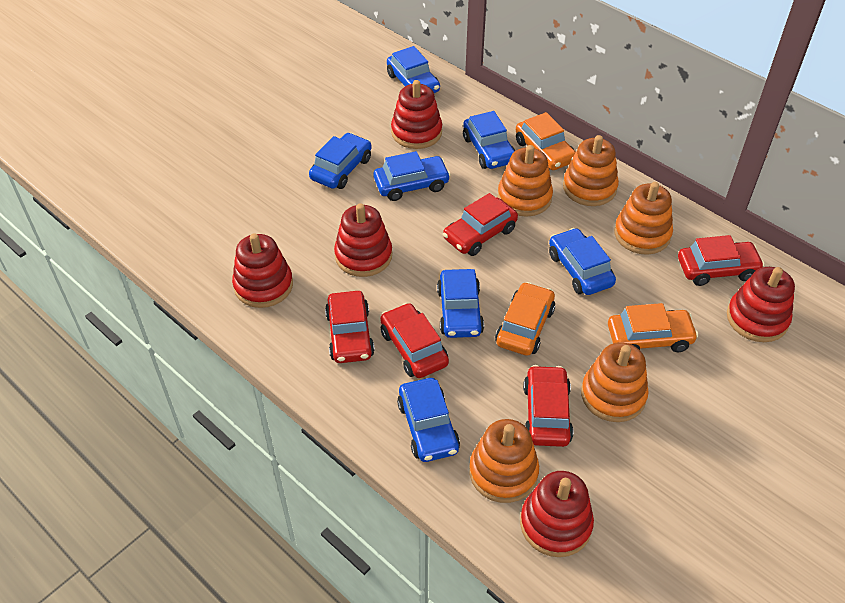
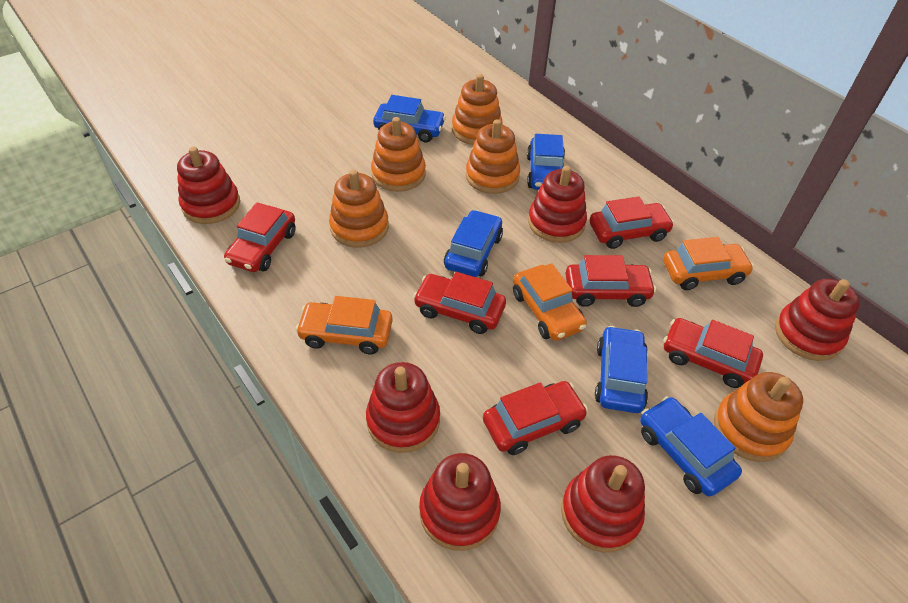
blue car: 7 -> 5
red car: 5 -> 6
red stacking toy: 5 -> 6

